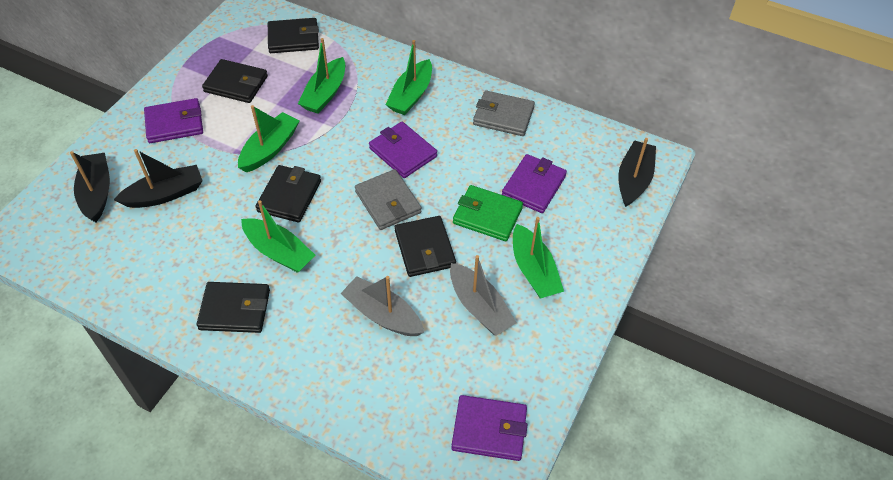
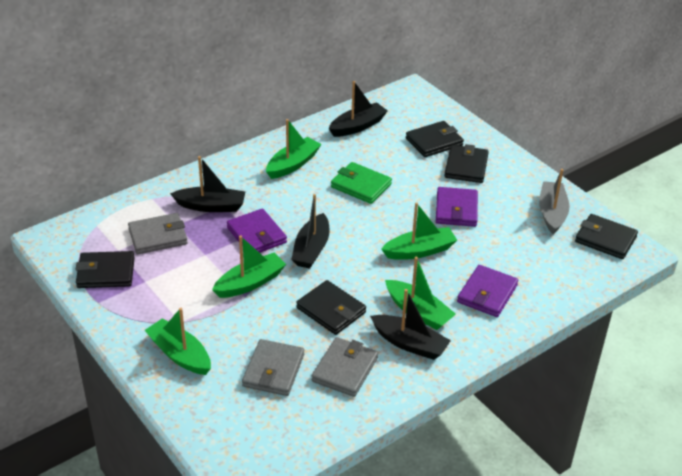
black boat: 3 -> 4
grey boat: 2 -> 1
grey wallet: 2 -> 3
purple wallet: 4 -> 3

